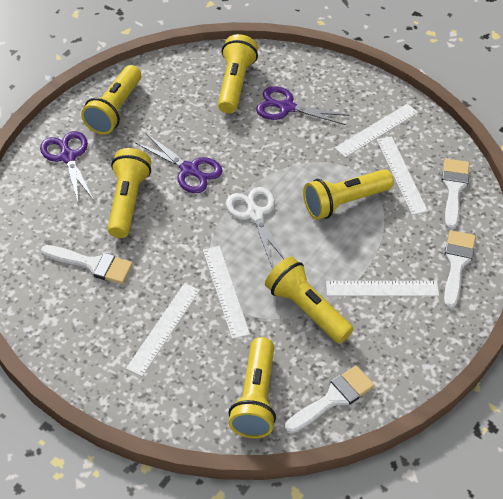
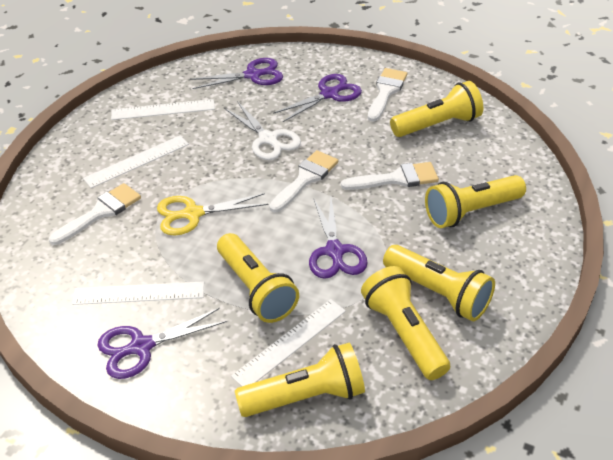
purple scissors: 3 -> 4
white ruler: 5 -> 4
yellow scissors: 0 -> 1

